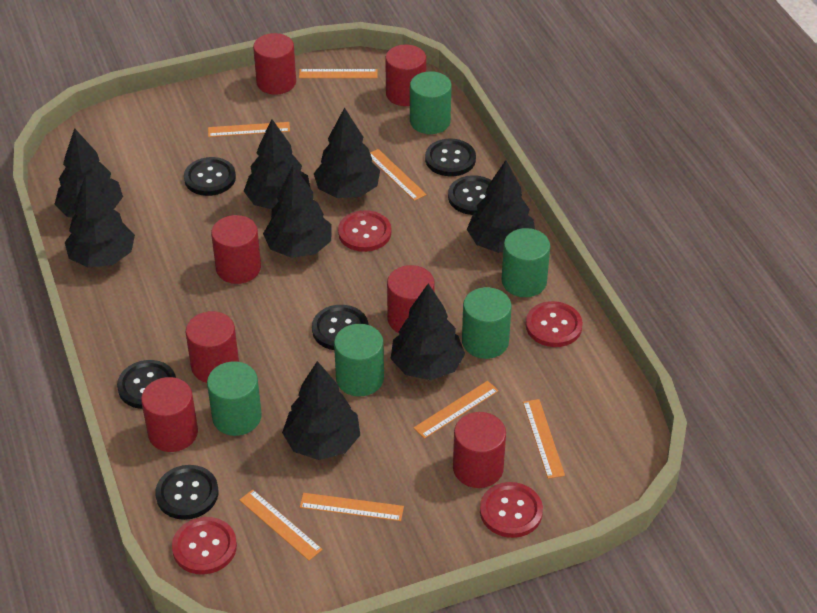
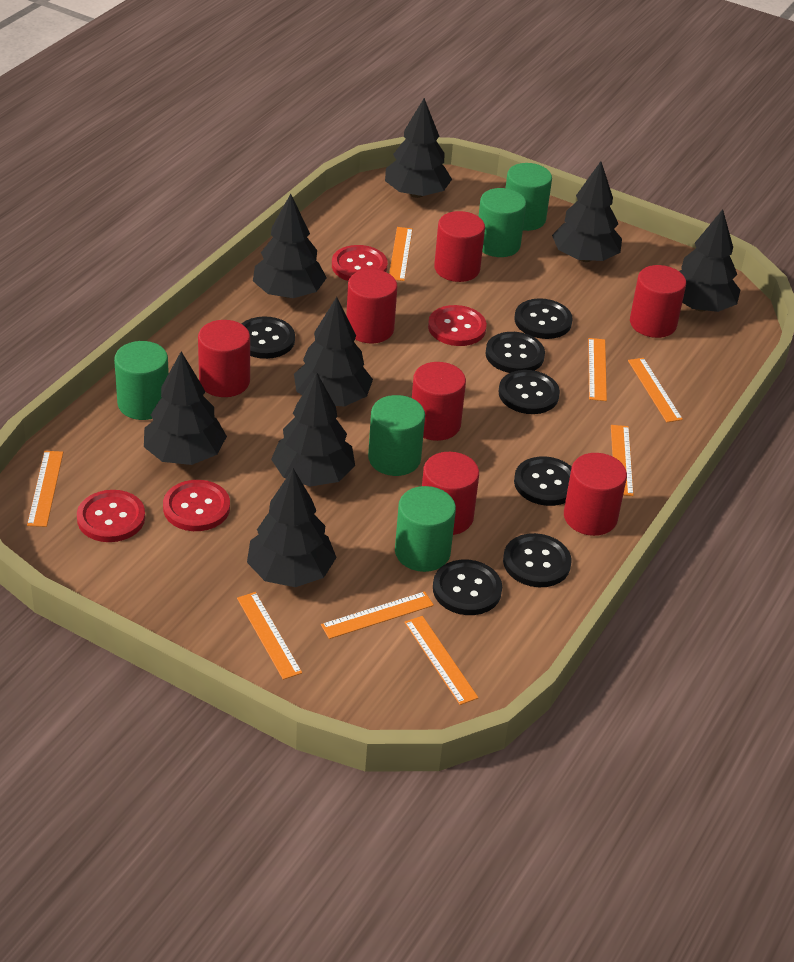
black button: 6 -> 7
orange ruler: 7 -> 8

